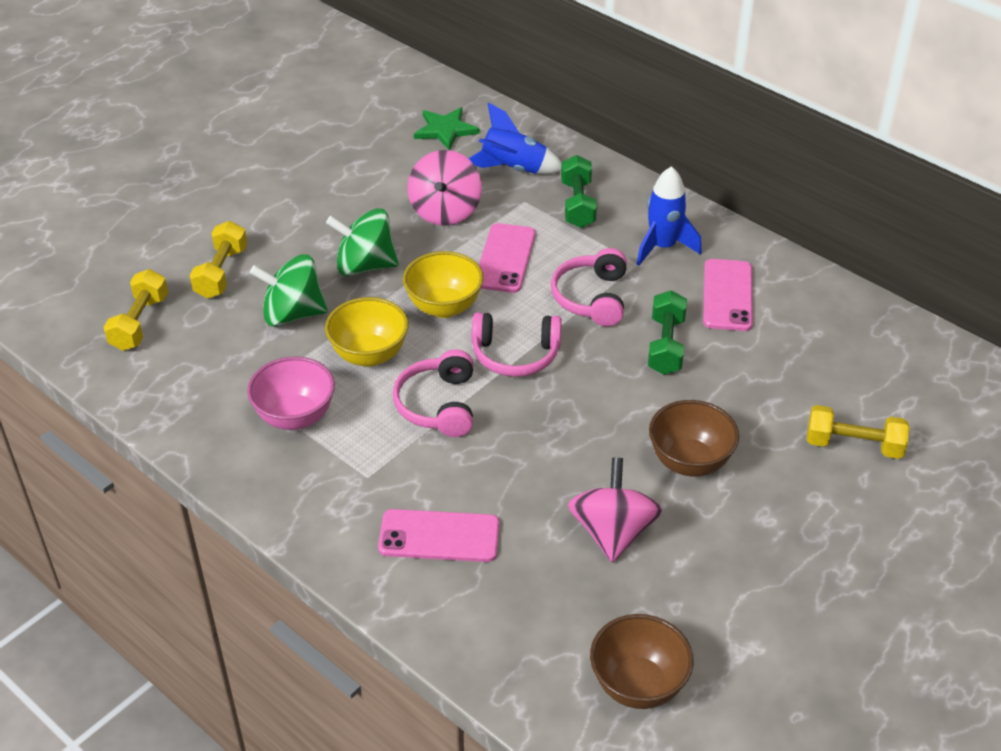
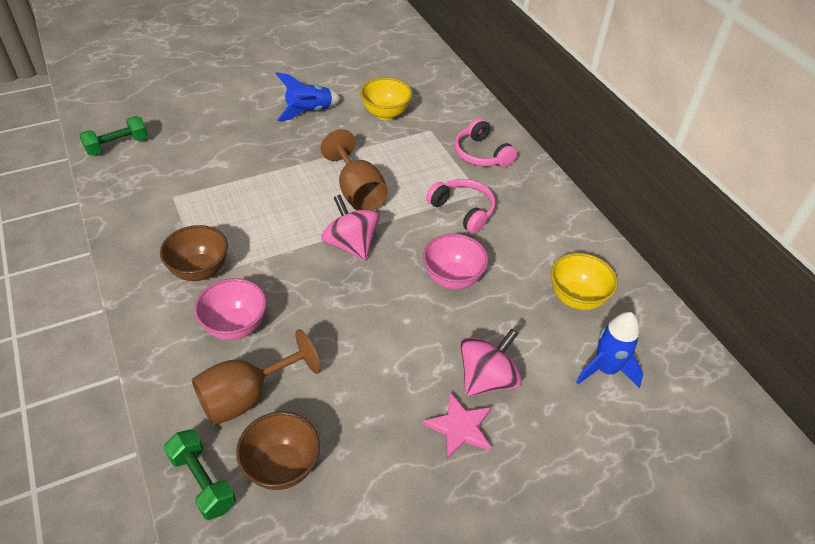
brown goblet: 0 -> 2
green spinning top: 2 -> 0
green star: 1 -> 0
pink bowl: 1 -> 2
pink headphones: 3 -> 2
pink phone: 3 -> 0
pink star: 0 -> 1
yellow dumbbell: 3 -> 0

